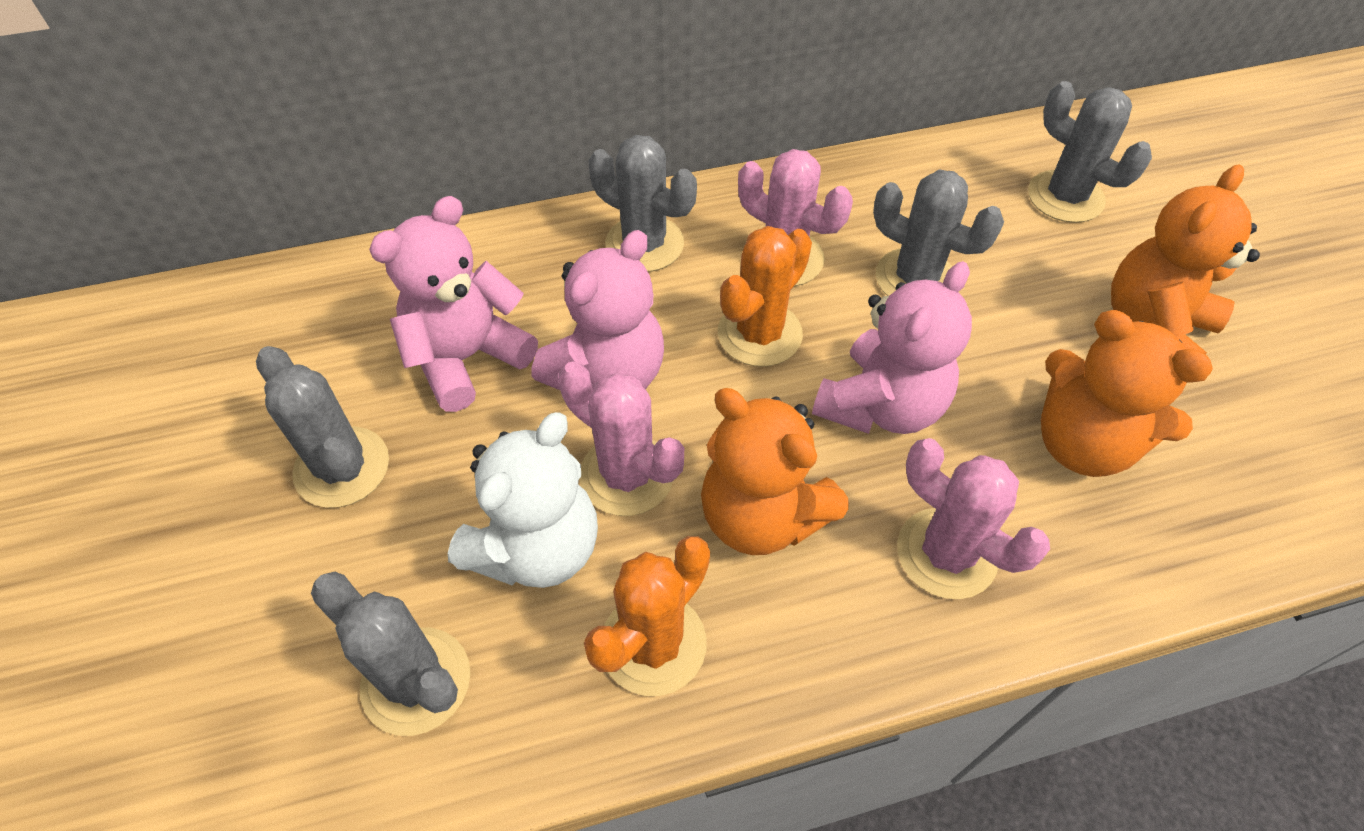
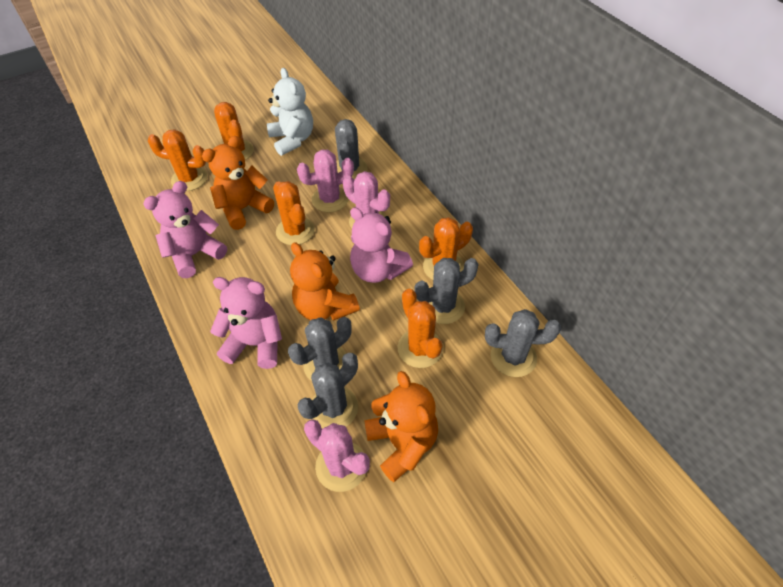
orange cactus: 2 -> 5

